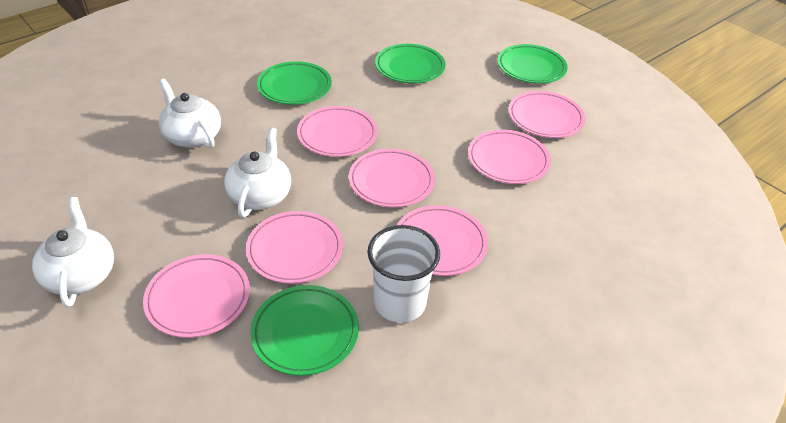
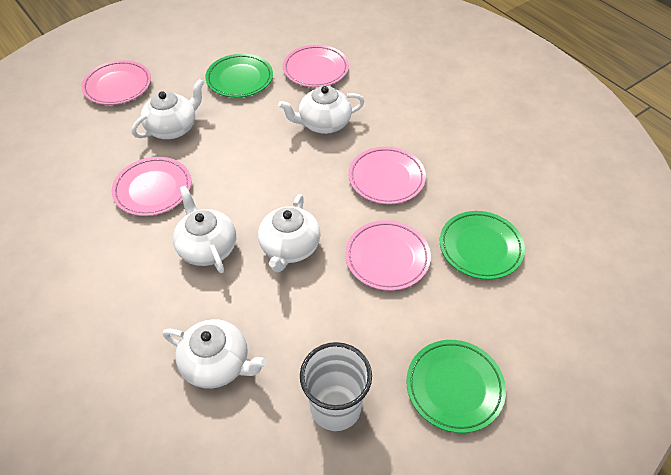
green plate: 4 -> 3
pink plate: 7 -> 5
white teapot: 3 -> 5

